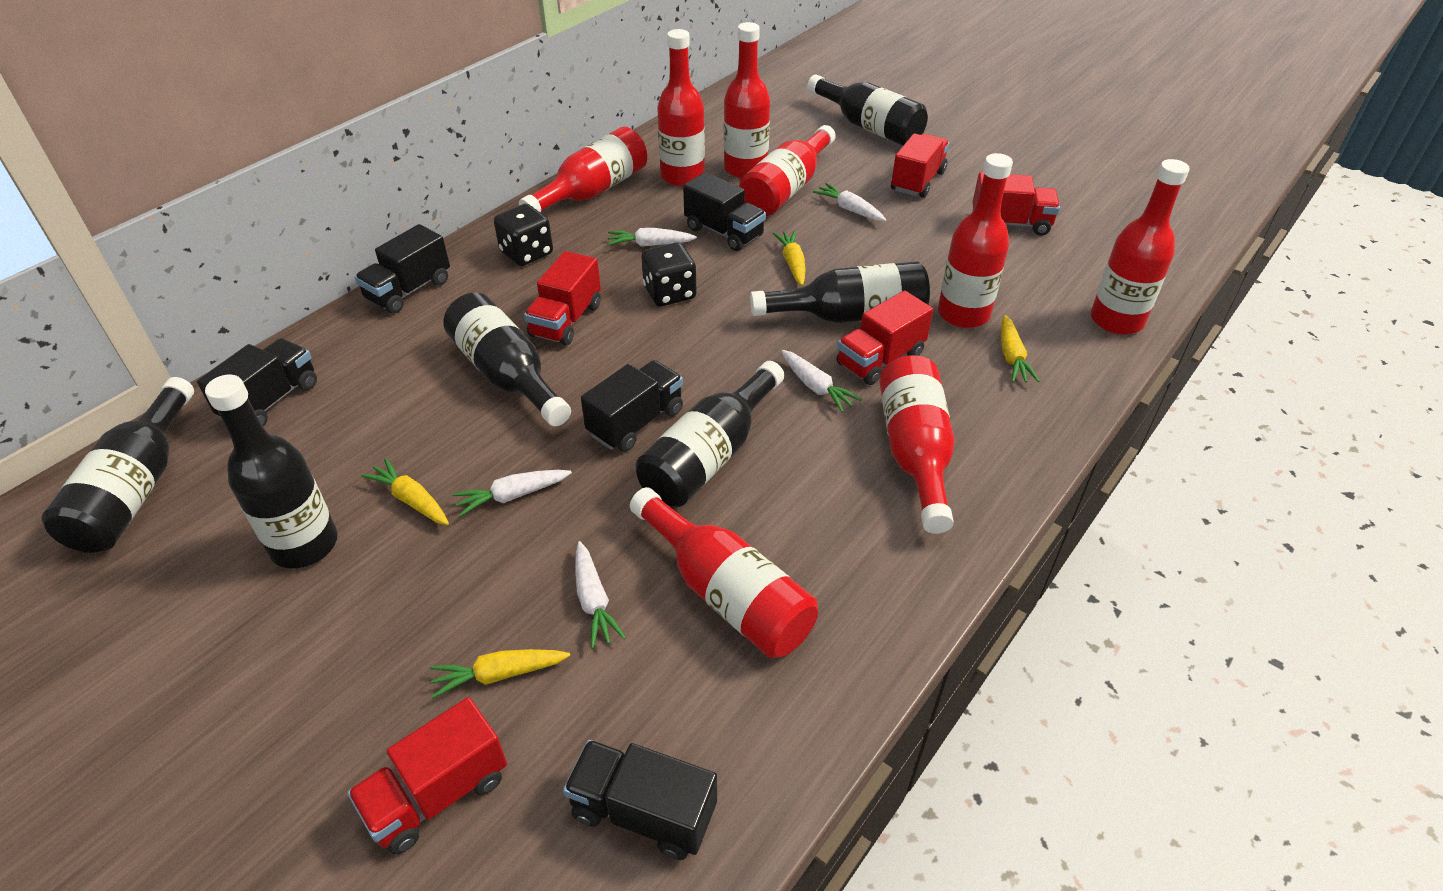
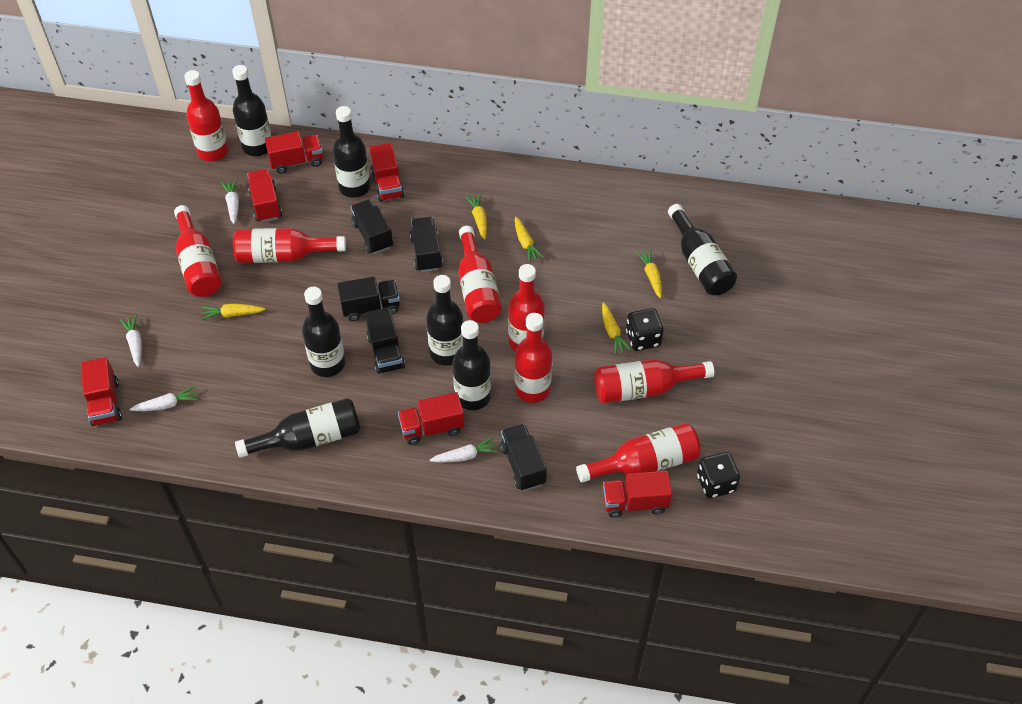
black bottle: 6 -> 7
red truck: 5 -> 6
white carrot: 5 -> 4
yellow carrot: 4 -> 5

